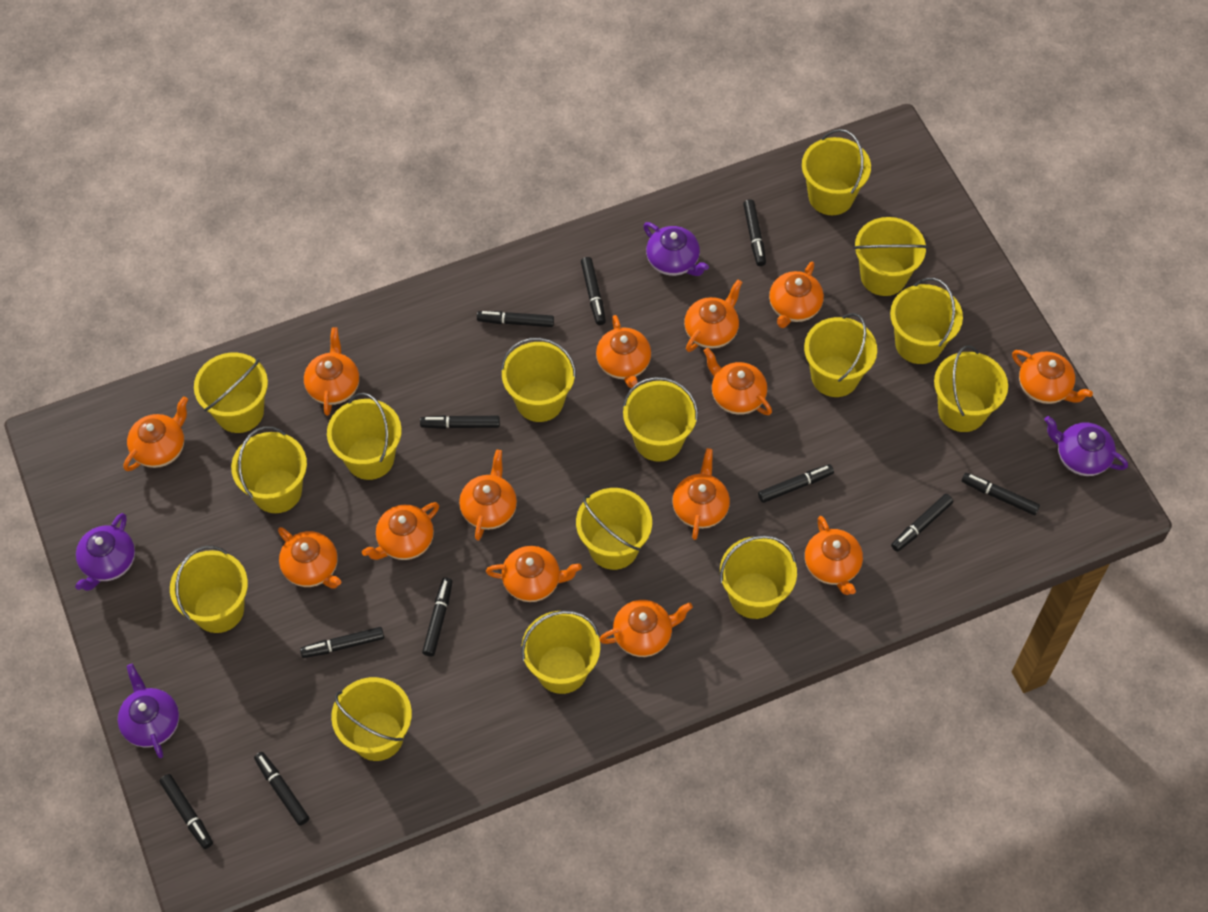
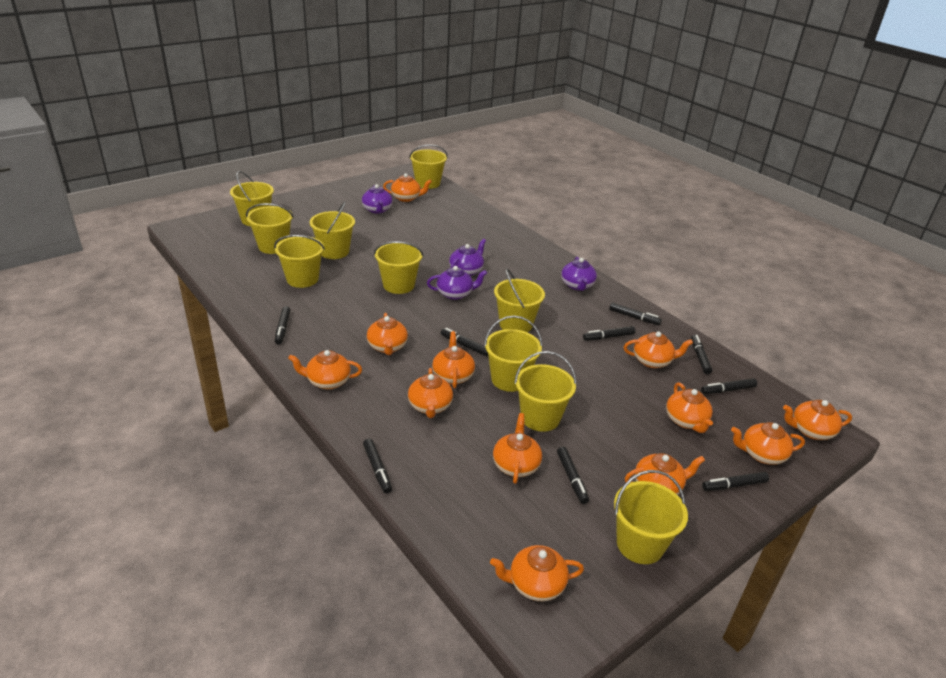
black marker: 11 -> 9
orange teapot: 14 -> 12
yellow bucket: 15 -> 10

